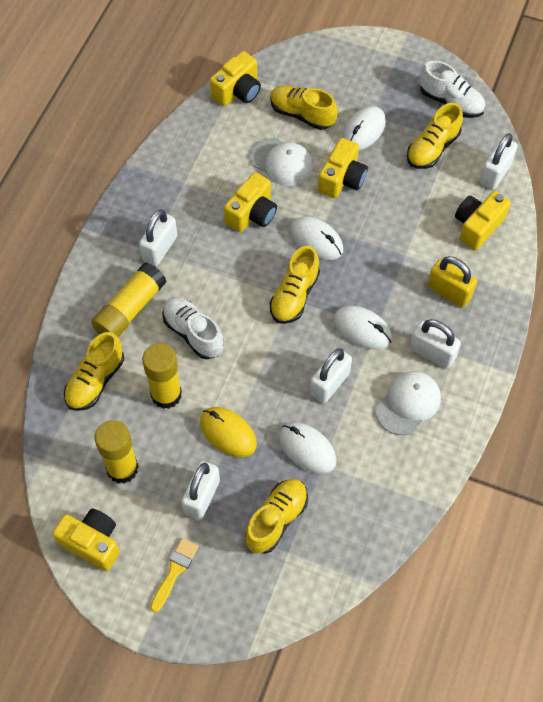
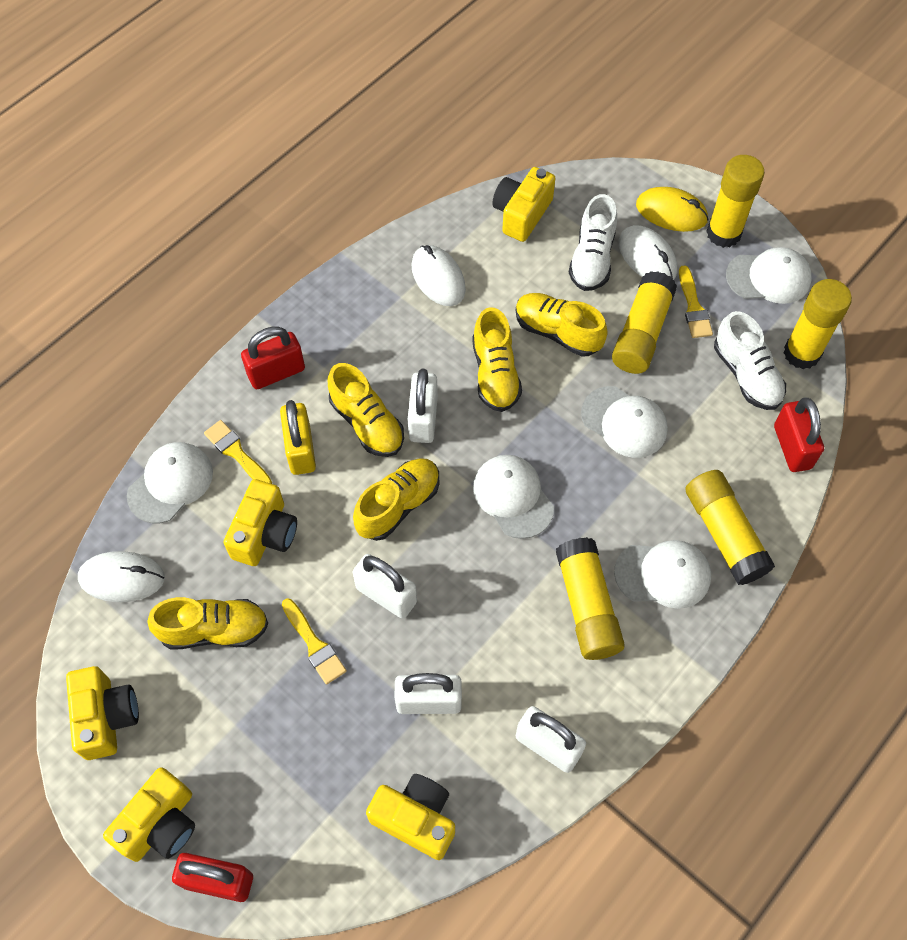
red padlock: 0 -> 3
white cap: 2 -> 5
white mouse: 4 -> 3
white padlock: 5 -> 4
yellow brush: 1 -> 3
yellow glue stick: 3 -> 5

